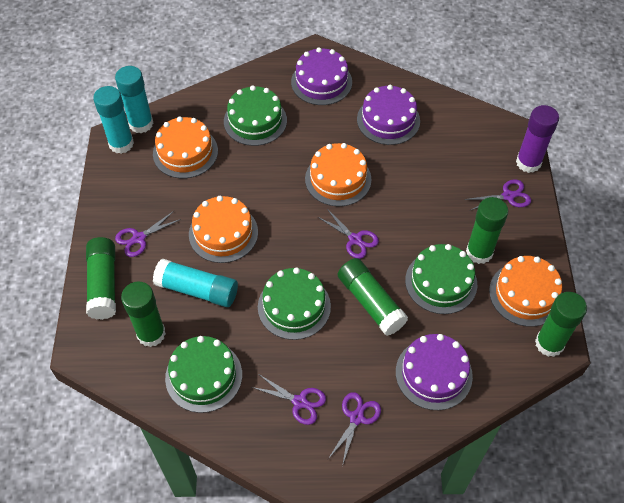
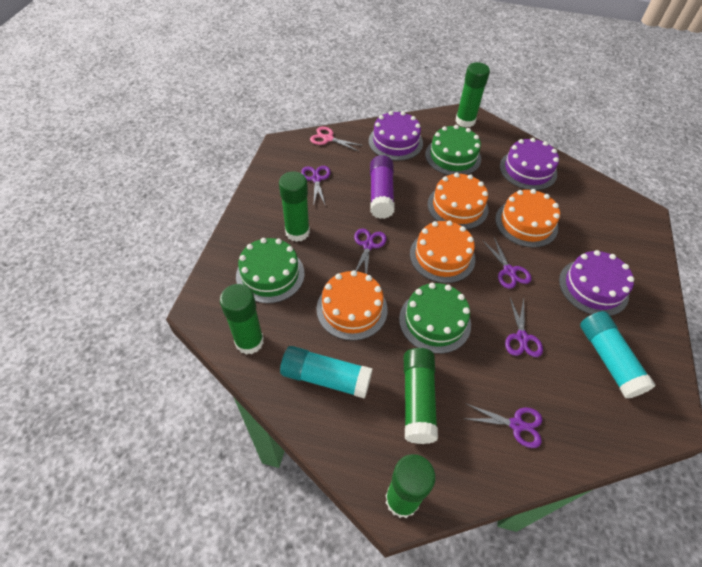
green cake: 4 -> 3
pink scissors: 0 -> 1
turquoise glue stick: 3 -> 2

